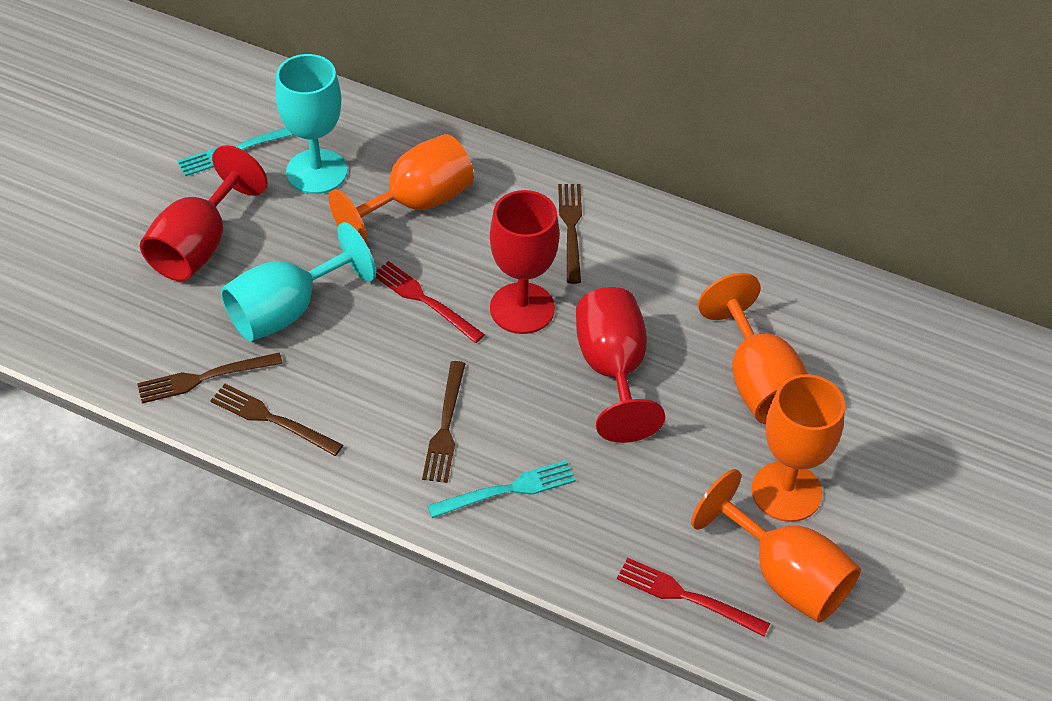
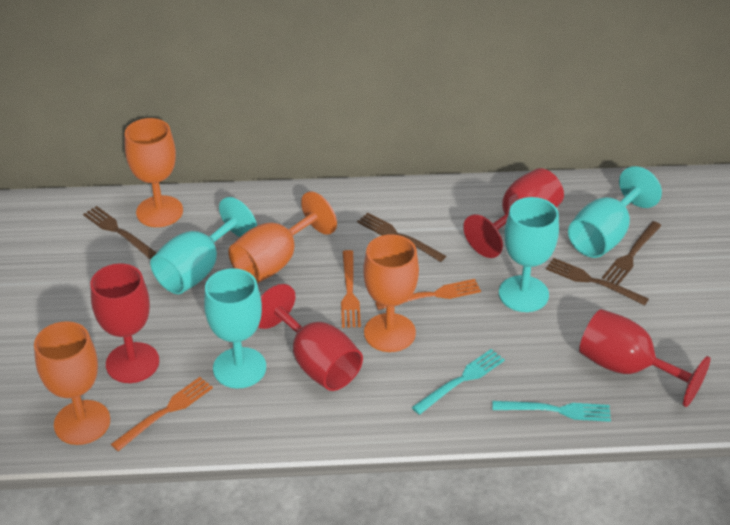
orange fork: 0 -> 3
red fork: 2 -> 0
red goblet: 3 -> 4
turquoise goblet: 2 -> 4

